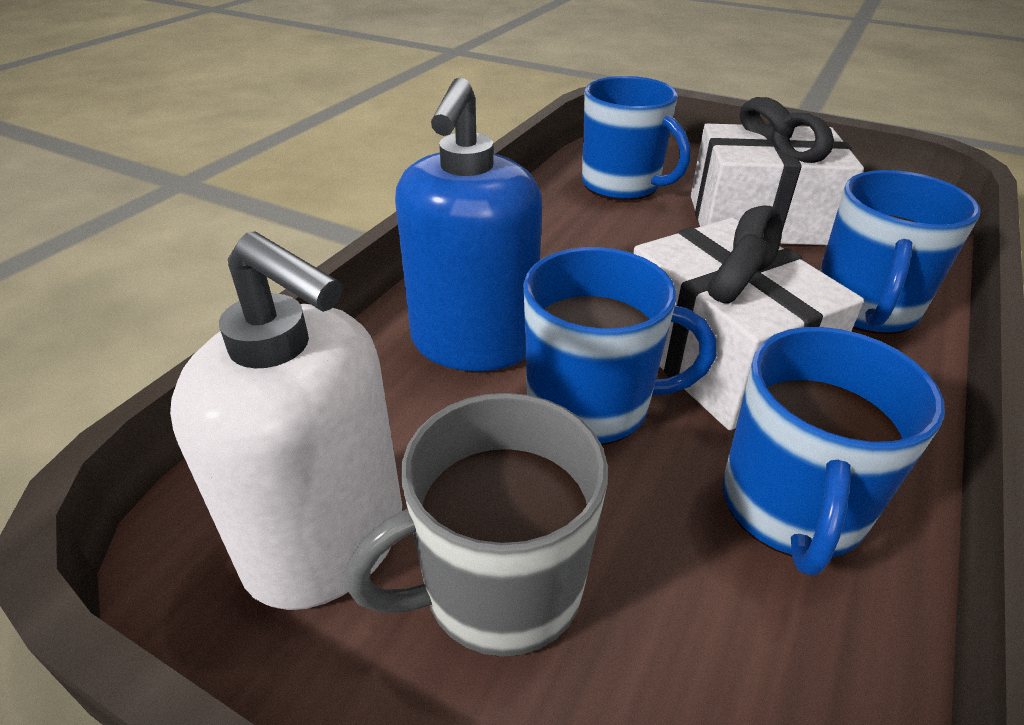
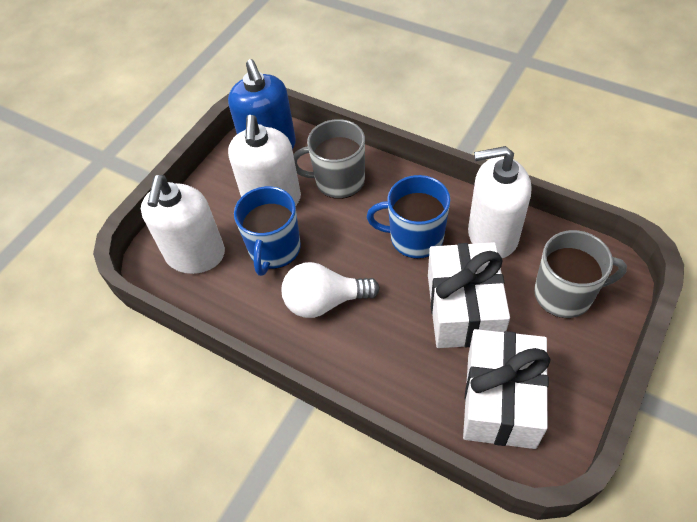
blue mug: 4 -> 2
grey mug: 1 -> 2
white light bulb: 0 -> 1
white soap dispenser: 1 -> 3

